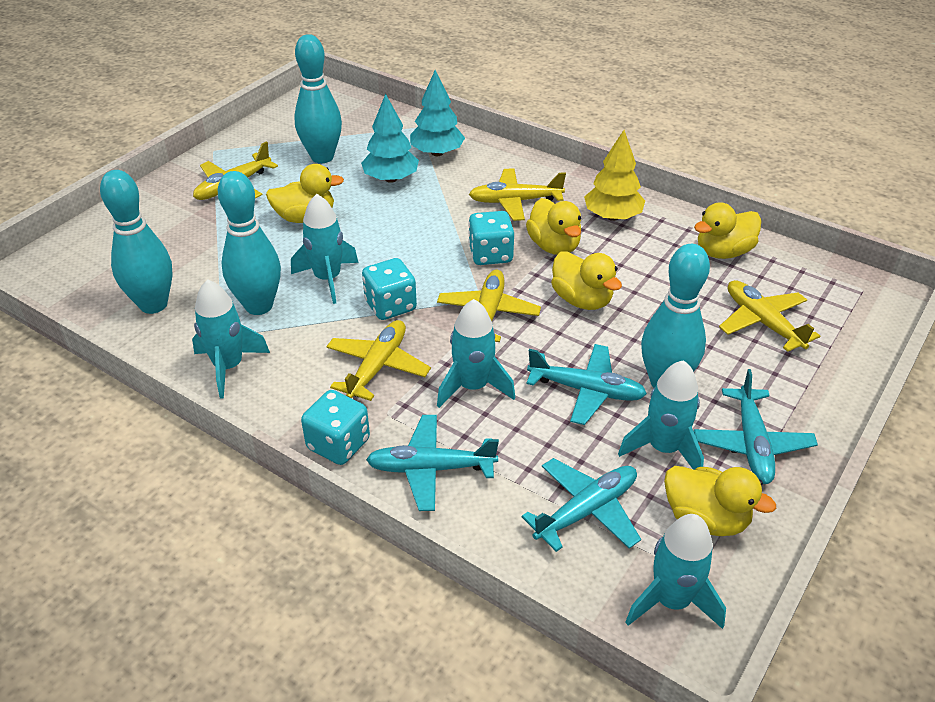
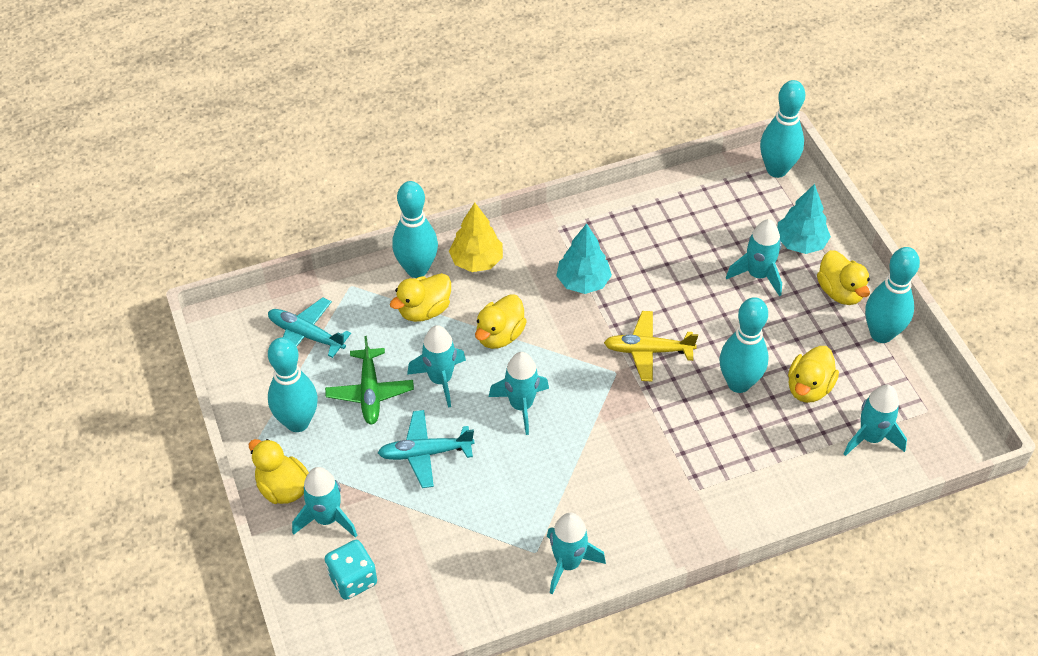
green plane: 0 -> 1
turquoise bowling pin: 4 -> 5
turquoise dice: 3 -> 1
turquoise plane: 4 -> 2
turquoise rocket: 5 -> 6
yellow plane: 5 -> 1

